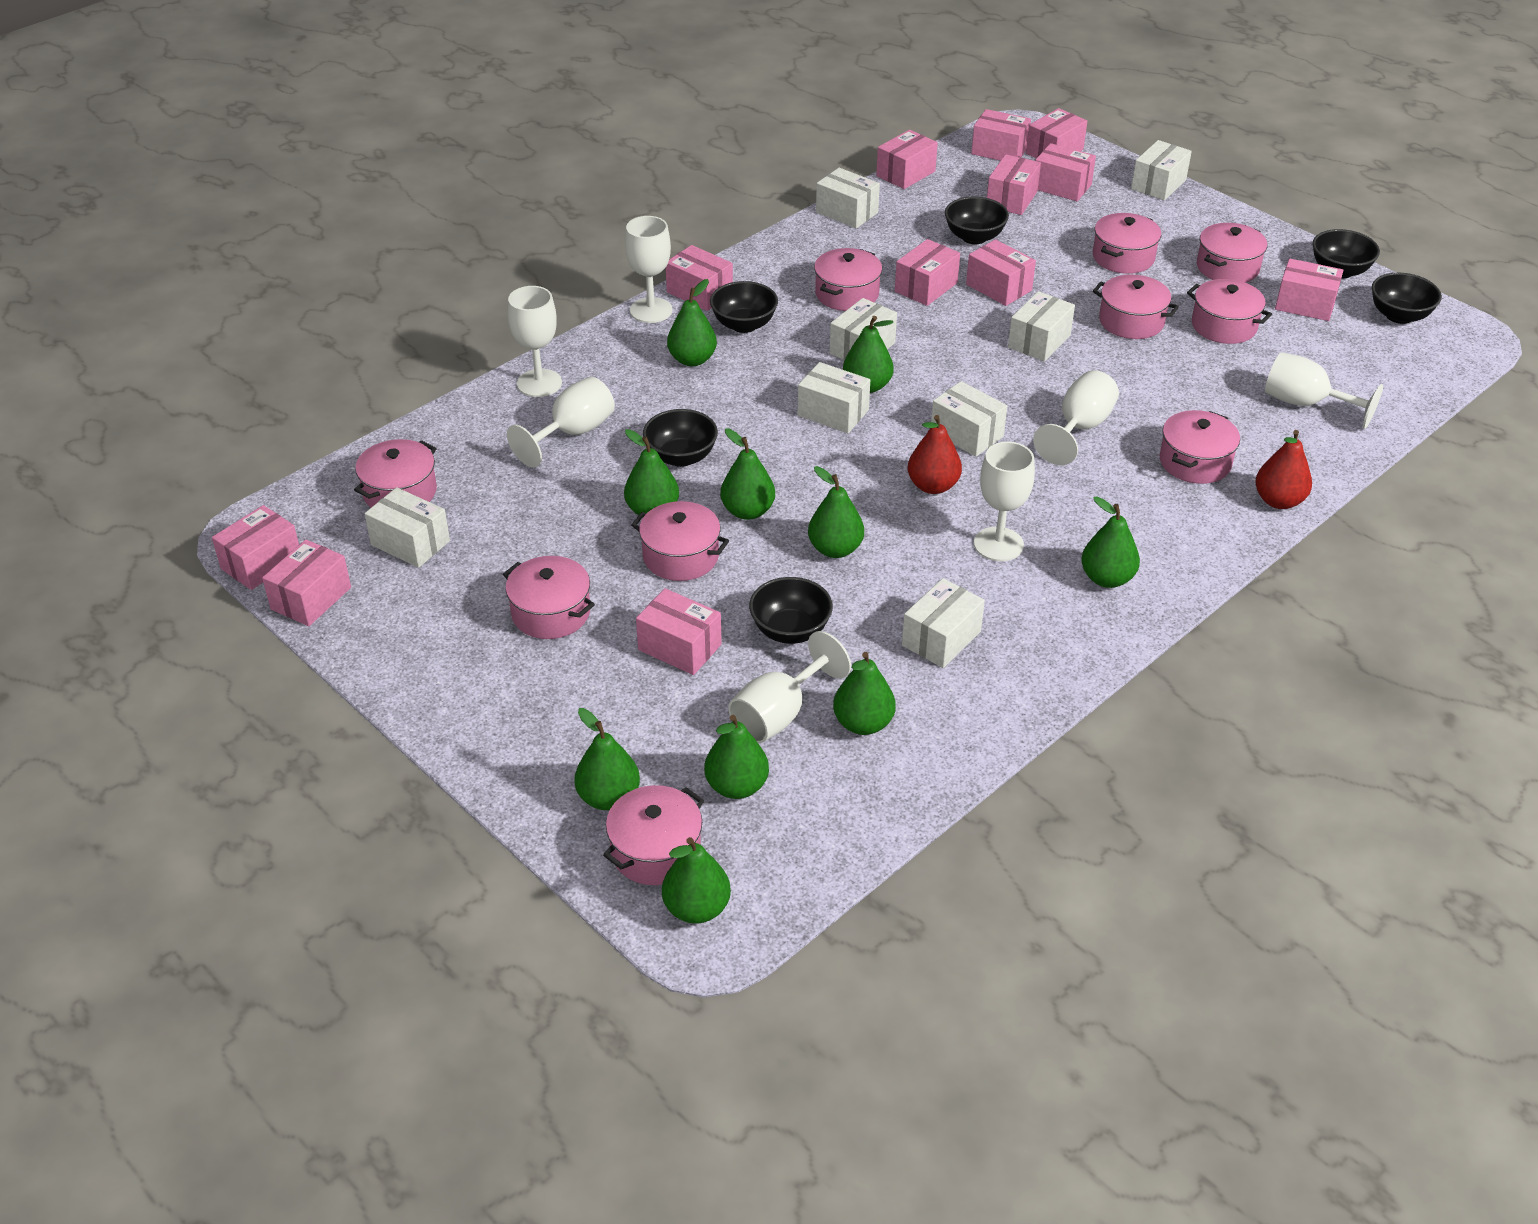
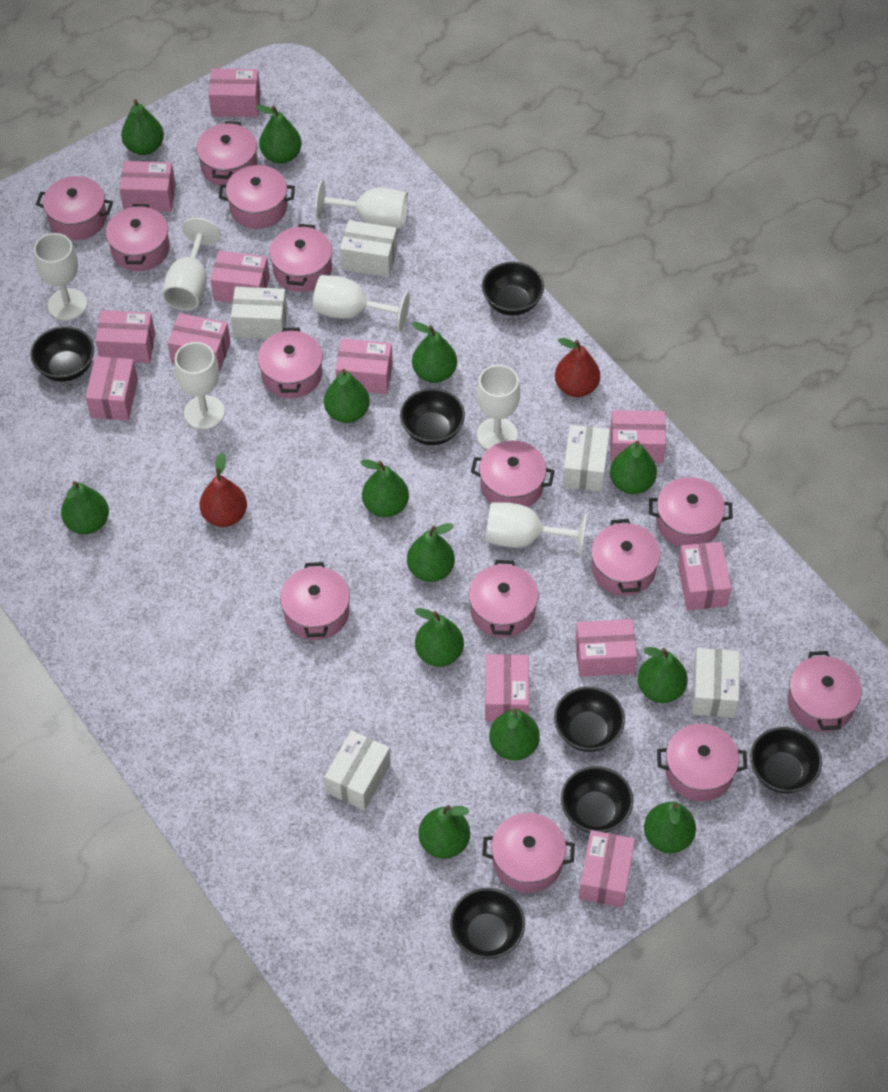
black bowl: 6 -> 7
green pear: 10 -> 13
pink pot: 10 -> 14
white box: 8 -> 5

